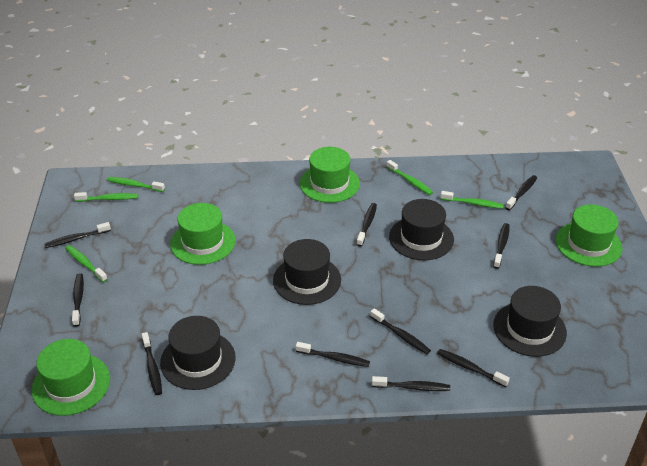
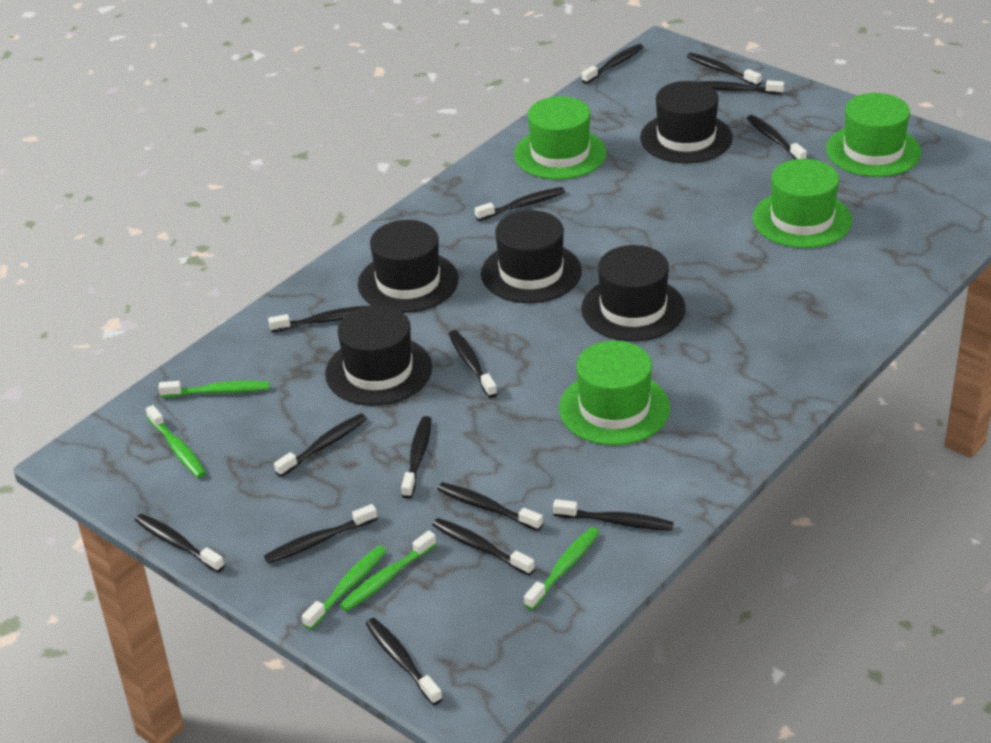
black hat: 4 -> 5
black toothbrush: 10 -> 15

